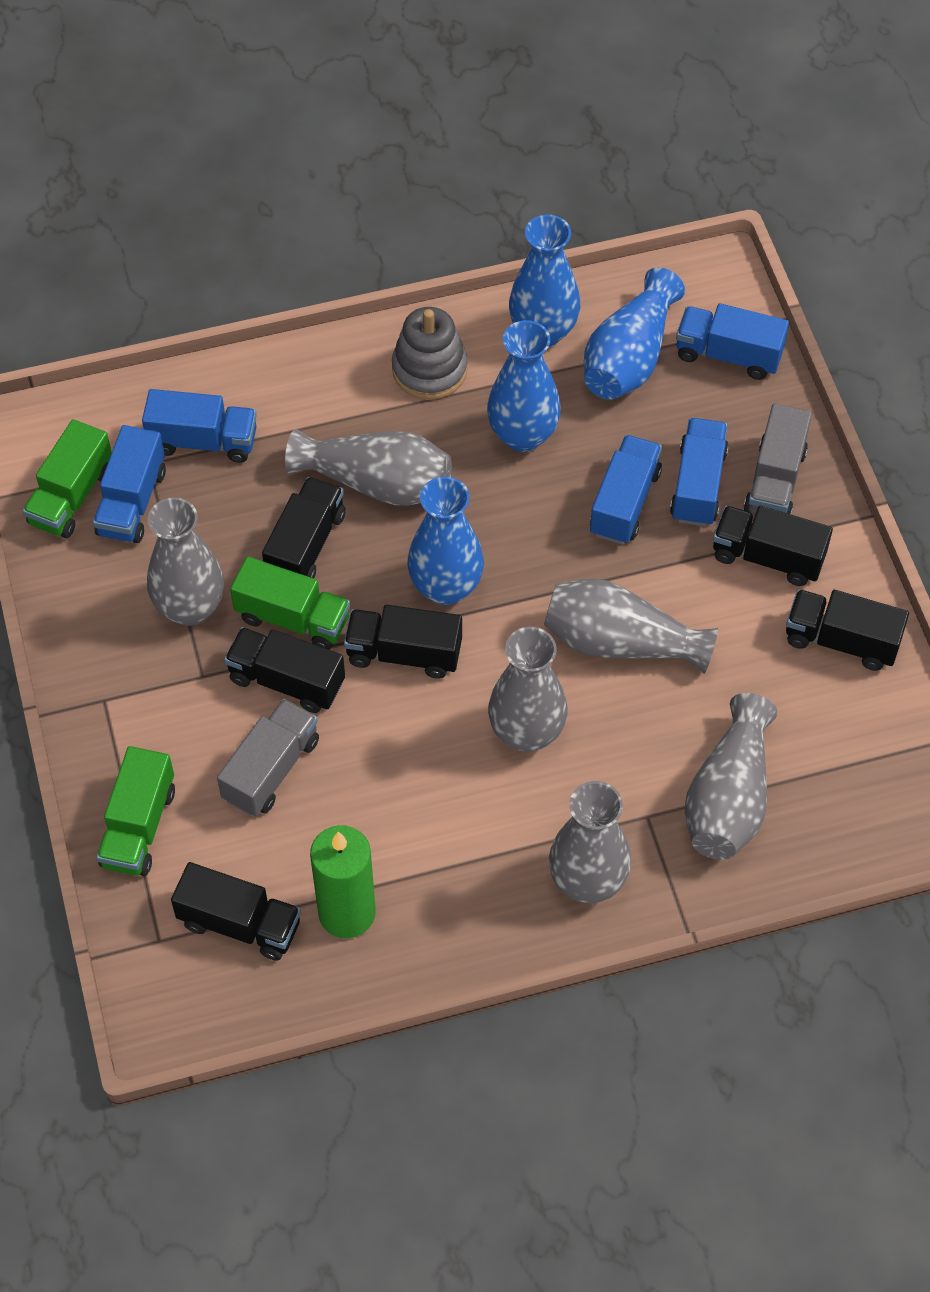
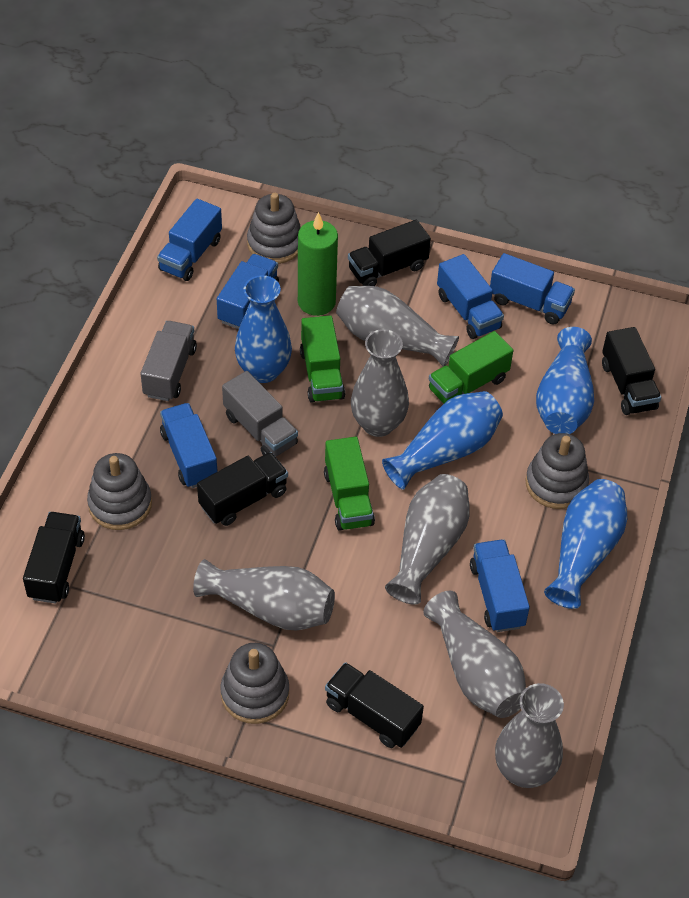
black truck: 6 -> 5
blue truck: 5 -> 6
grey stacking toy: 1 -> 4

